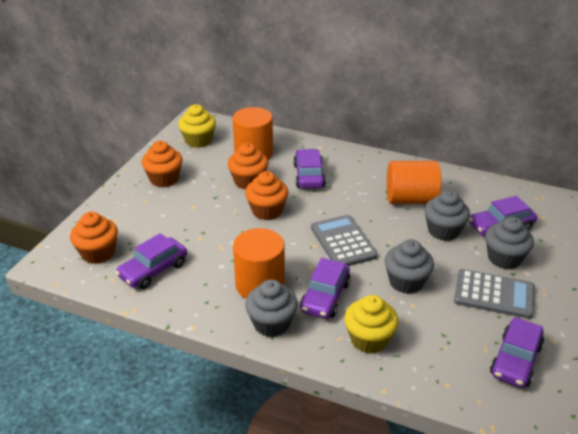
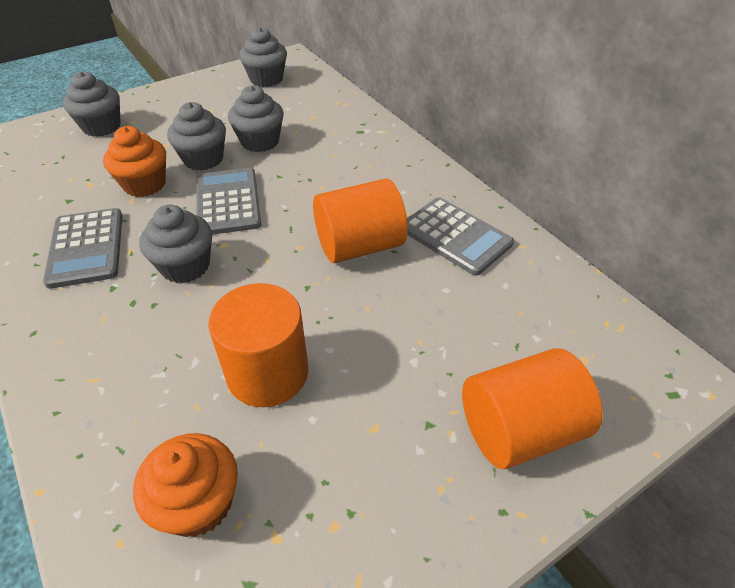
grey calculator: 2 -> 3
grey cupcake: 4 -> 5
orange cupcake: 4 -> 2
purple car: 5 -> 0
yellow cupcake: 2 -> 0

